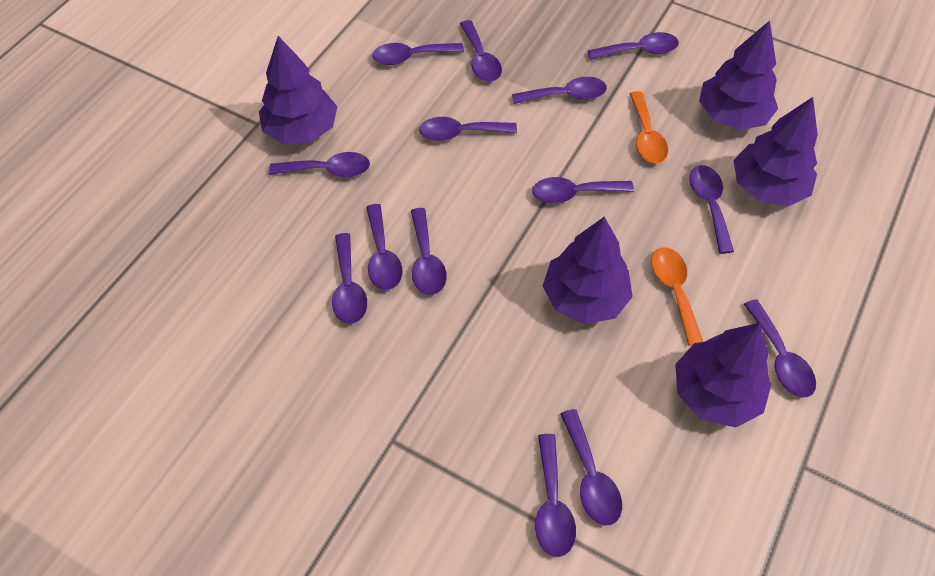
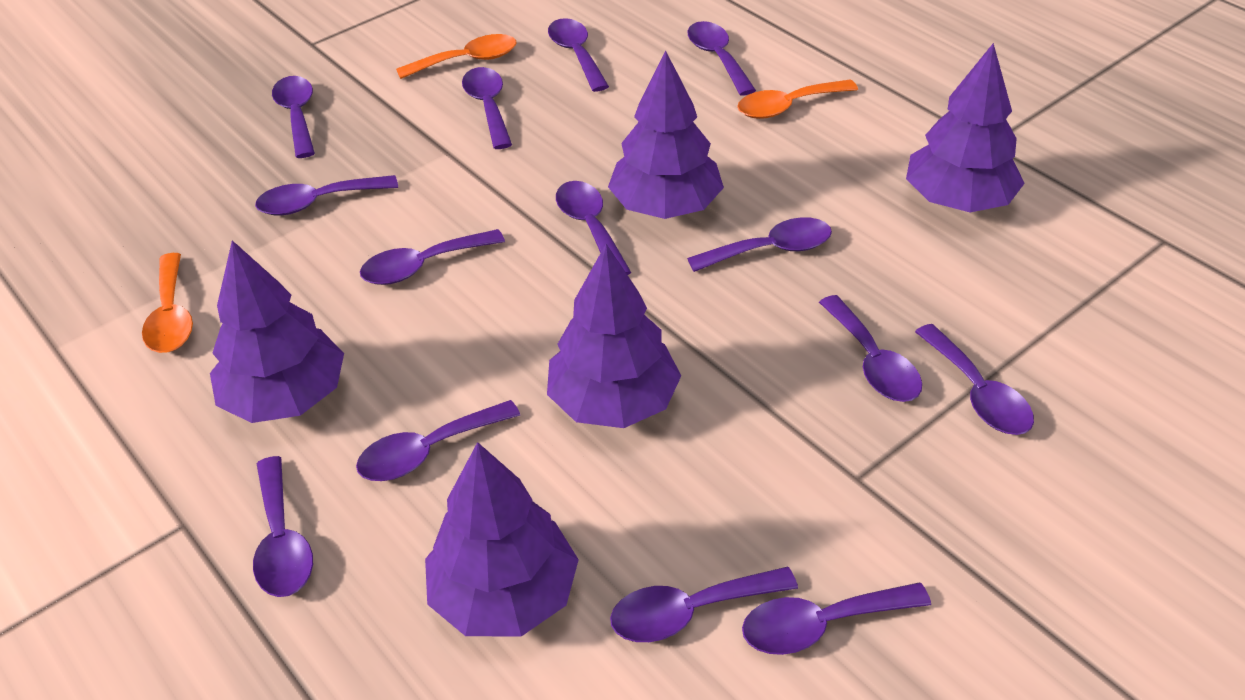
orange spoon: 2 -> 3

